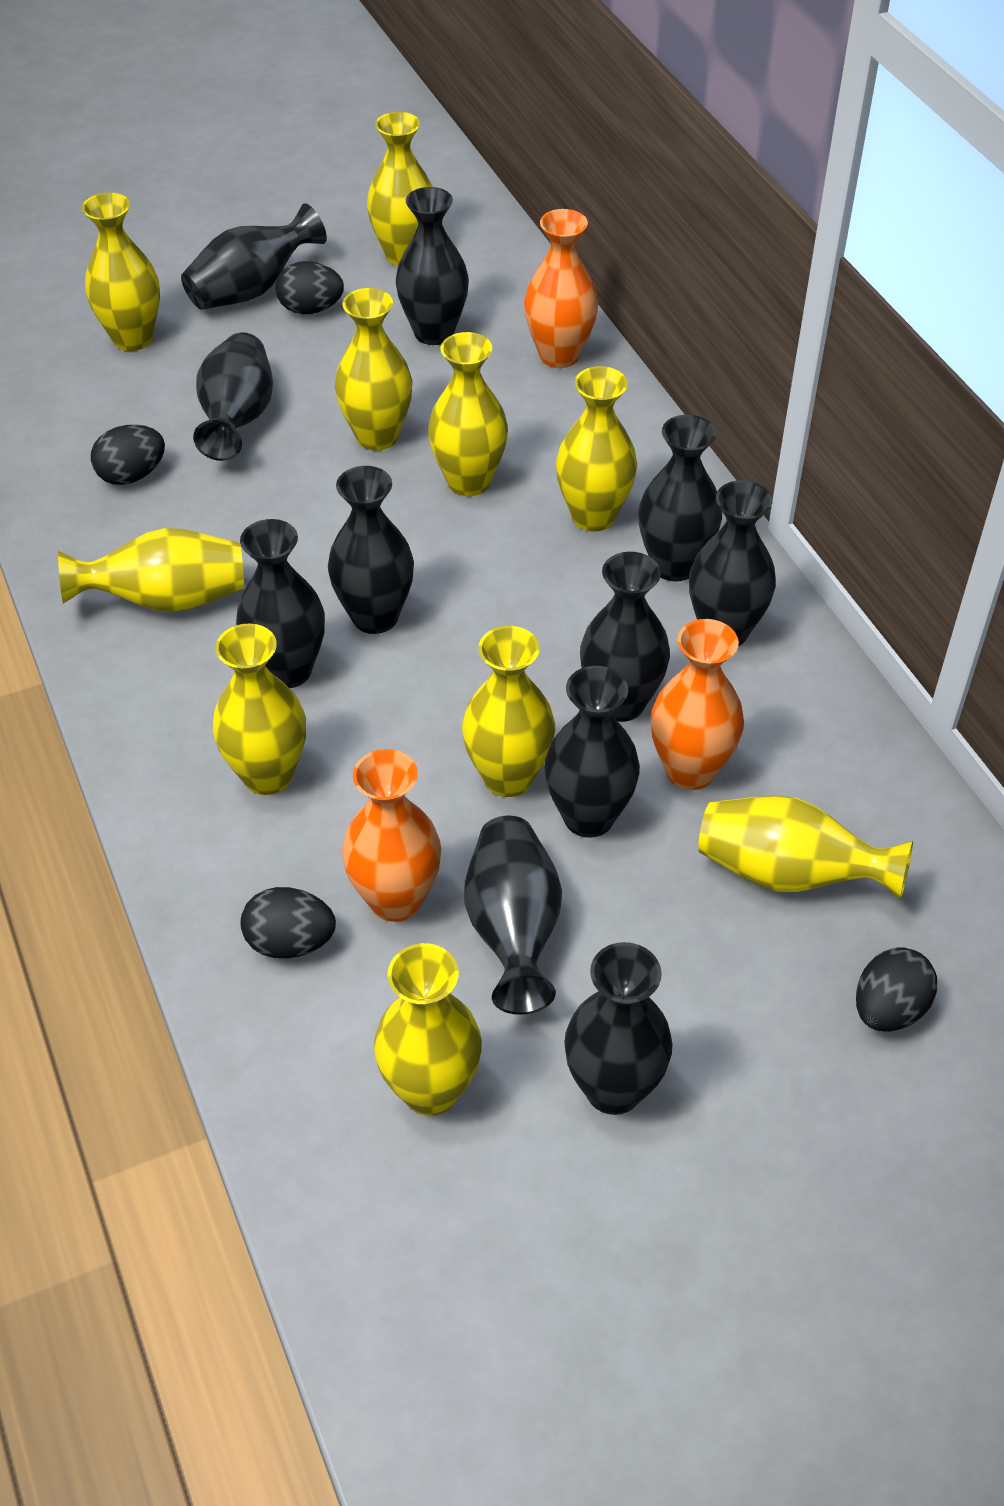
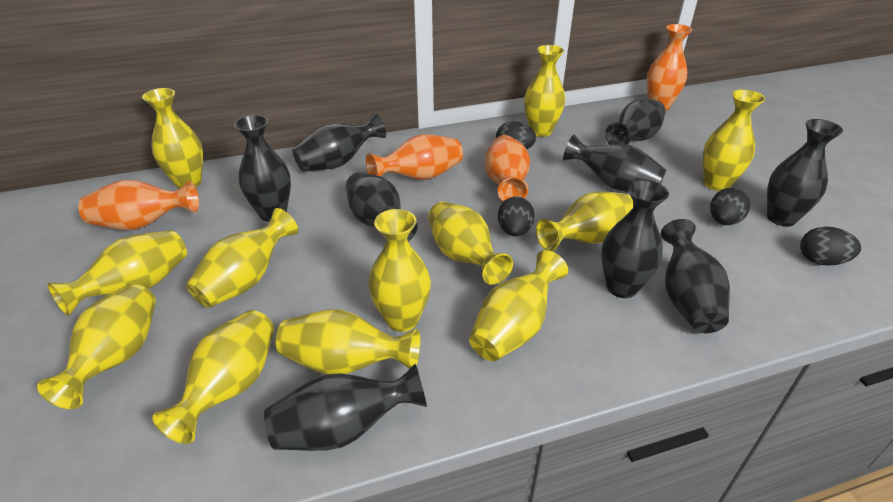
black vase: 11 -> 9
orange vase: 3 -> 4
yellow vase: 10 -> 12

